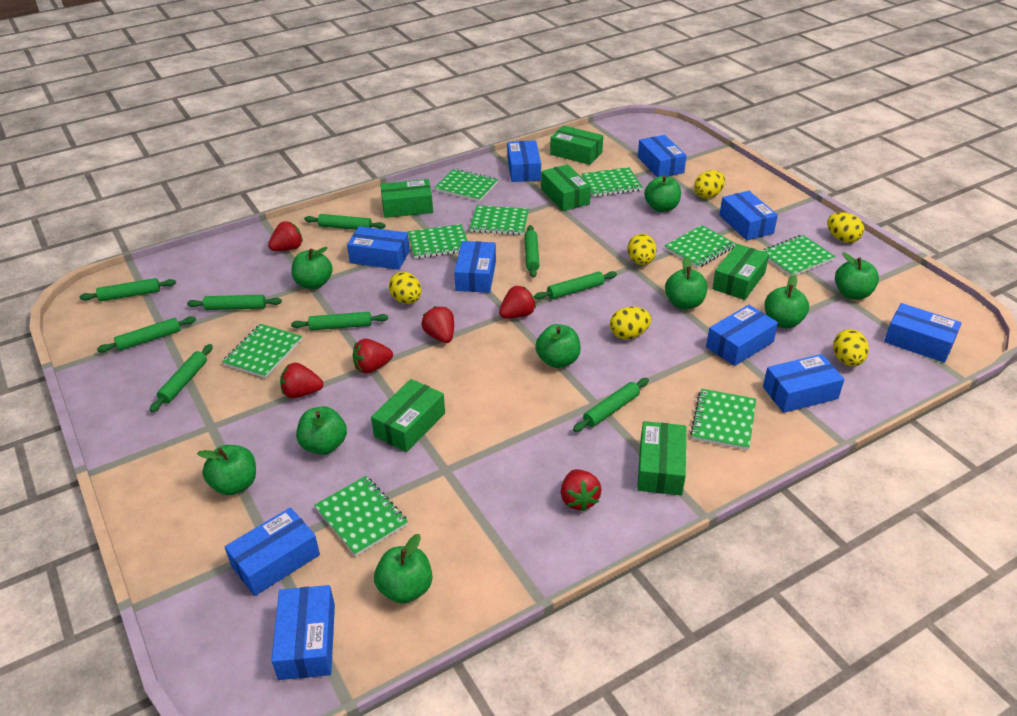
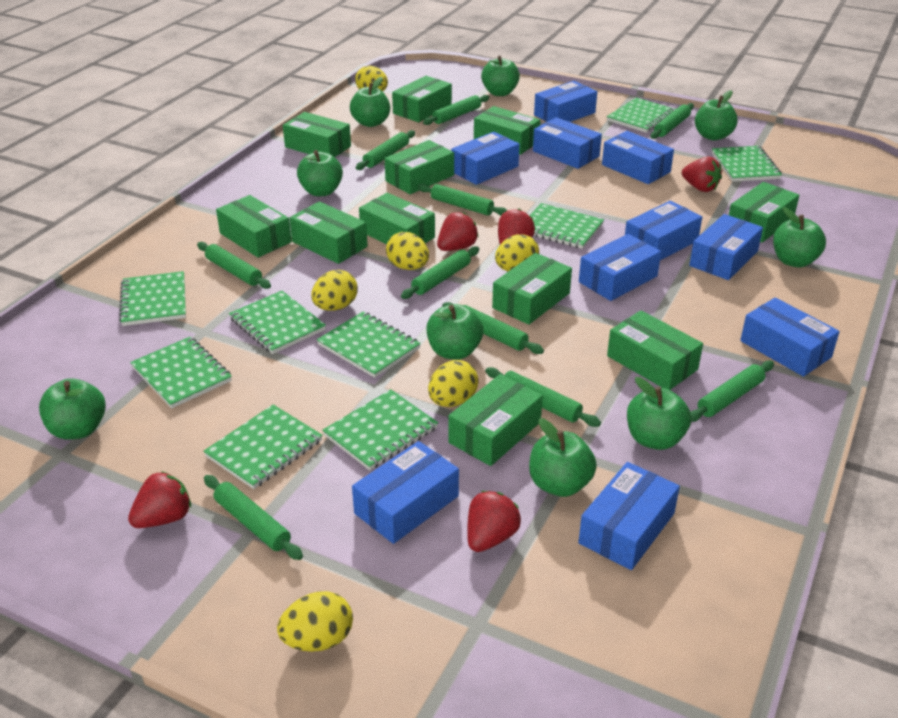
green box: 6 -> 11
green rolling pin: 9 -> 10
red strawberry: 6 -> 5

